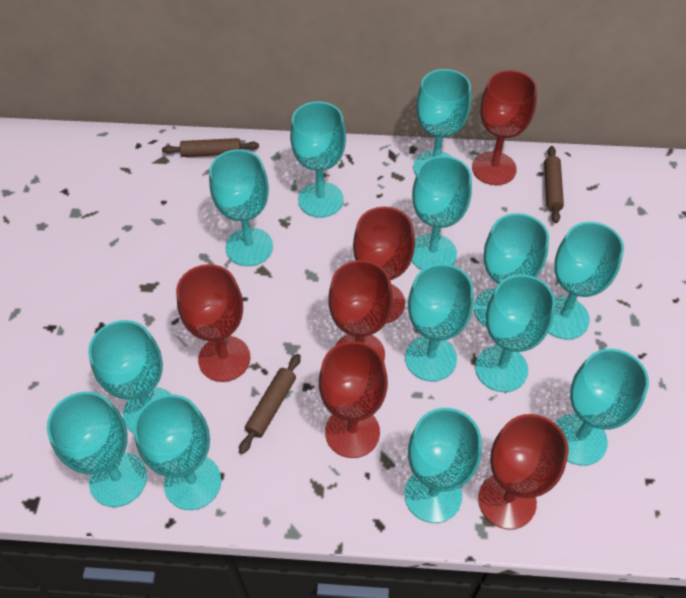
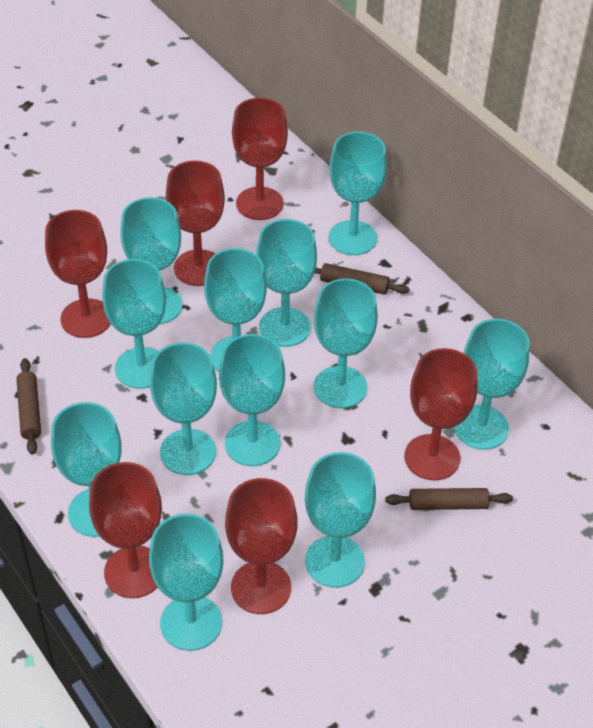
turquoise goblet: 13 -> 12

